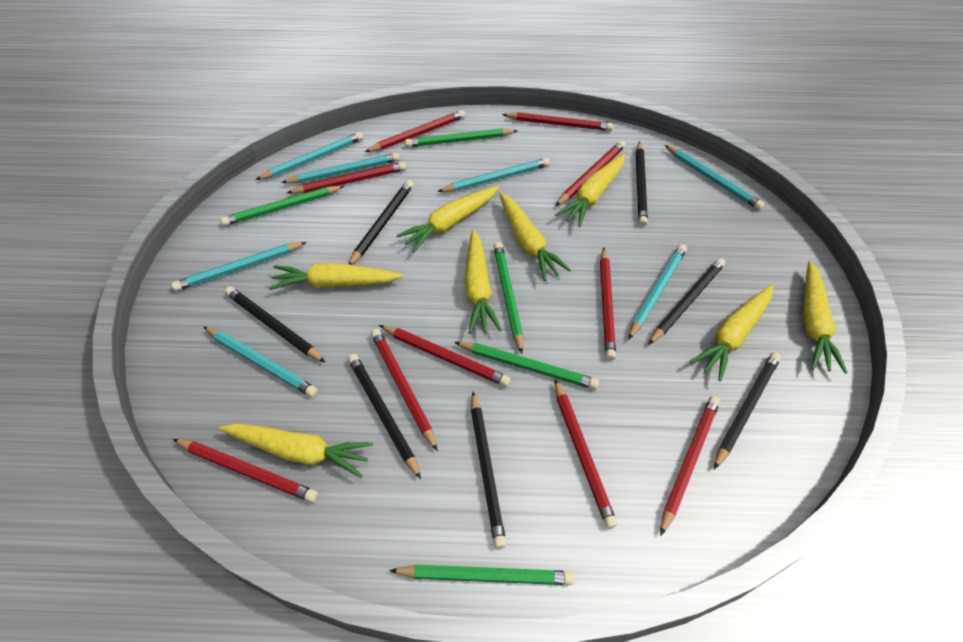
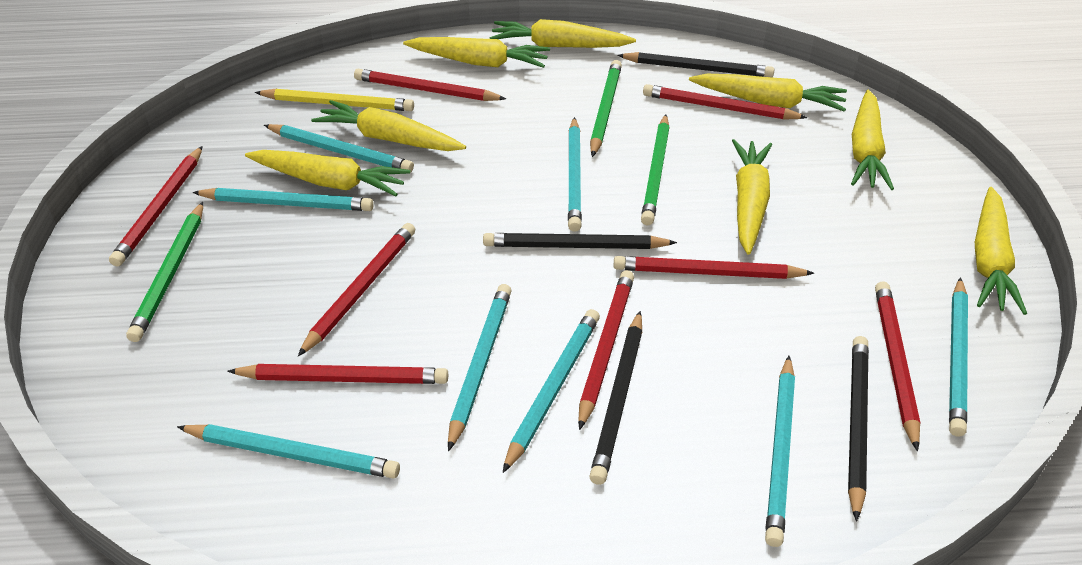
black pencil: 7 -> 4
green pencil: 5 -> 3
red pencil: 10 -> 8
turquoise pencil: 7 -> 8
yellow pencil: 0 -> 1

